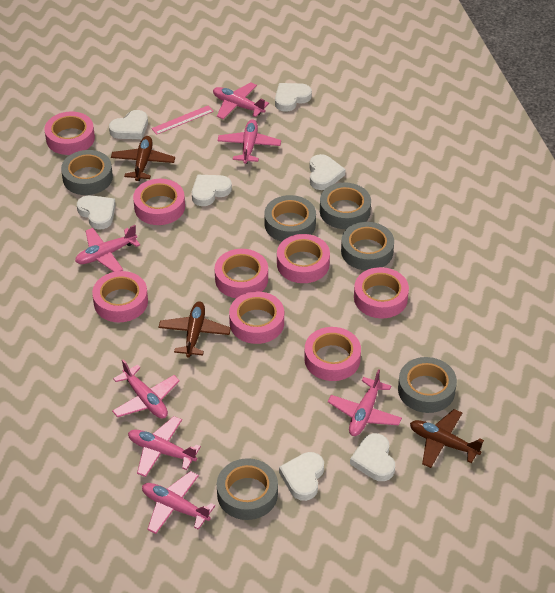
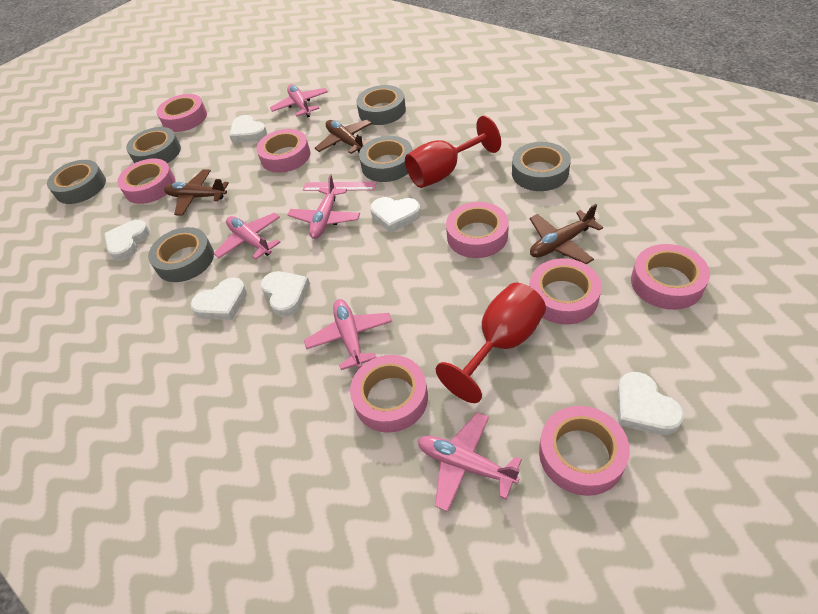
pink plane: 7 -> 5
red goblet: 0 -> 2
white heart: 7 -> 6

